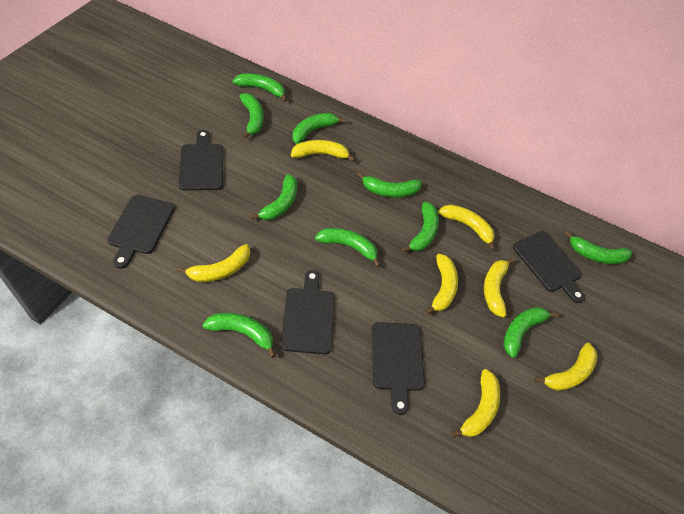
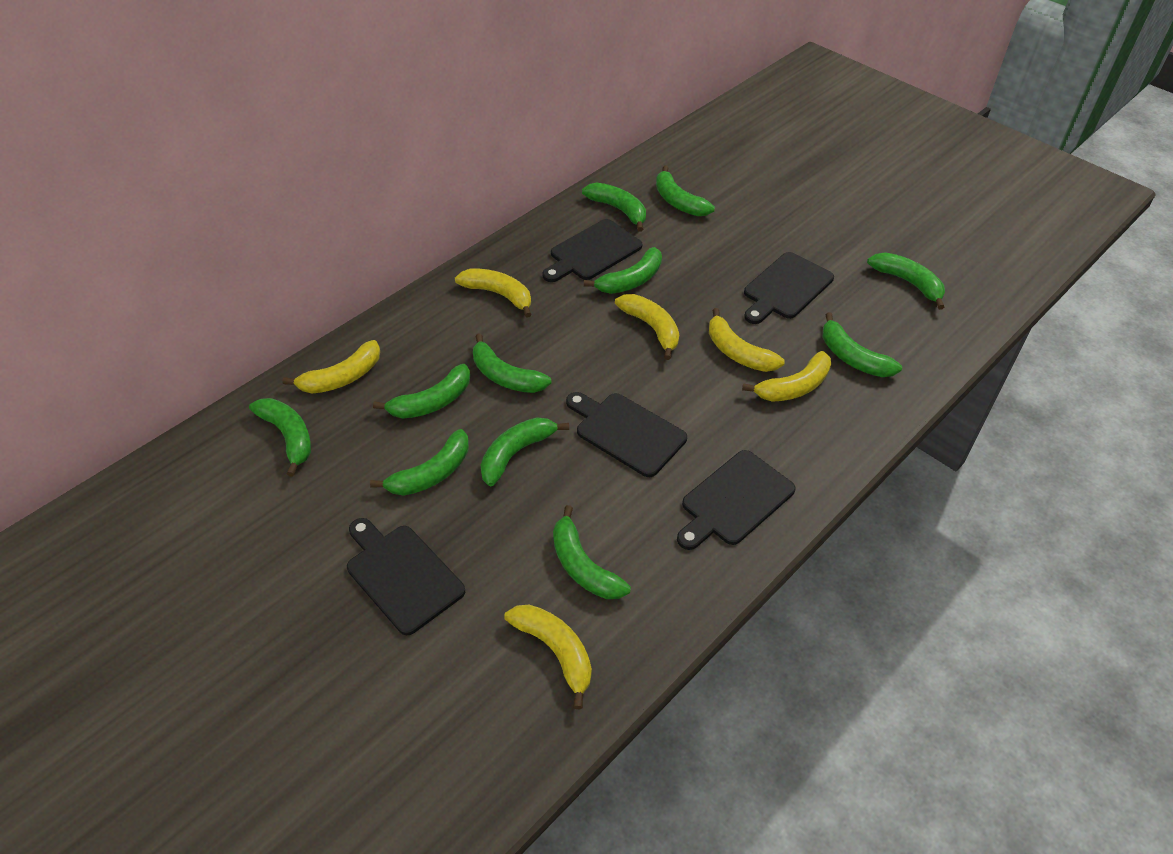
green banana: 10 -> 11
yellow banana: 7 -> 6

